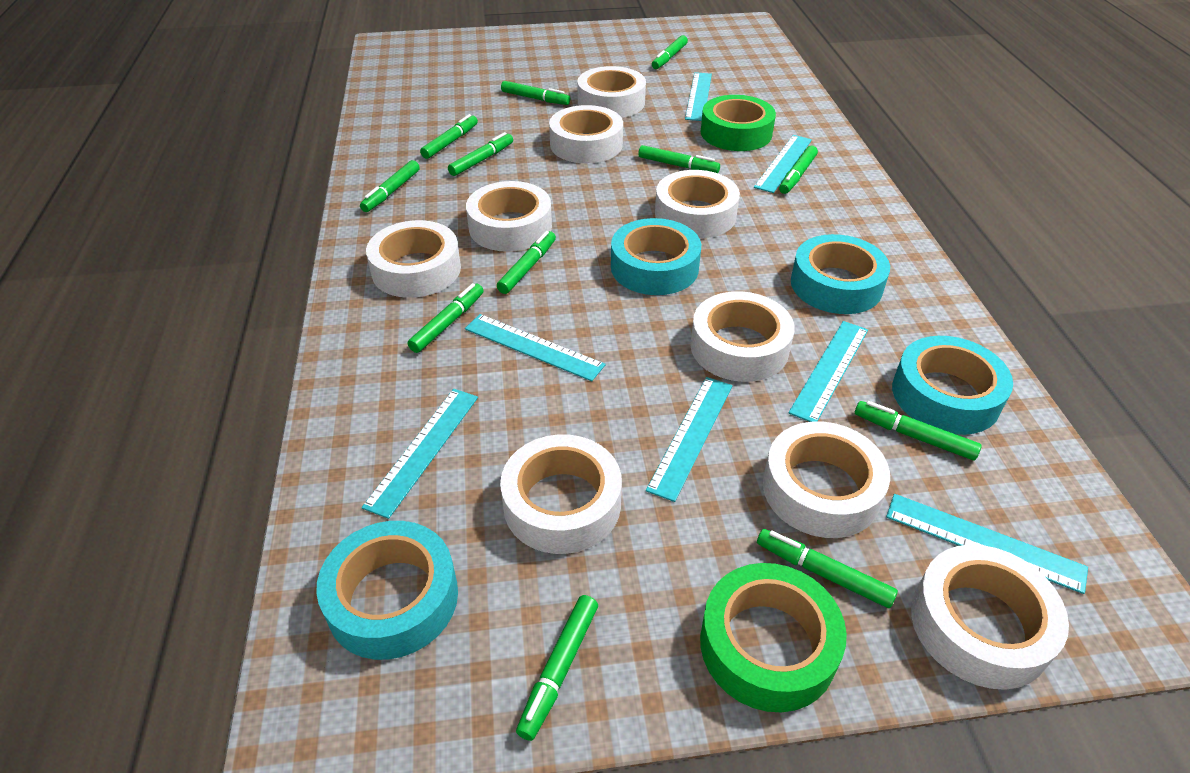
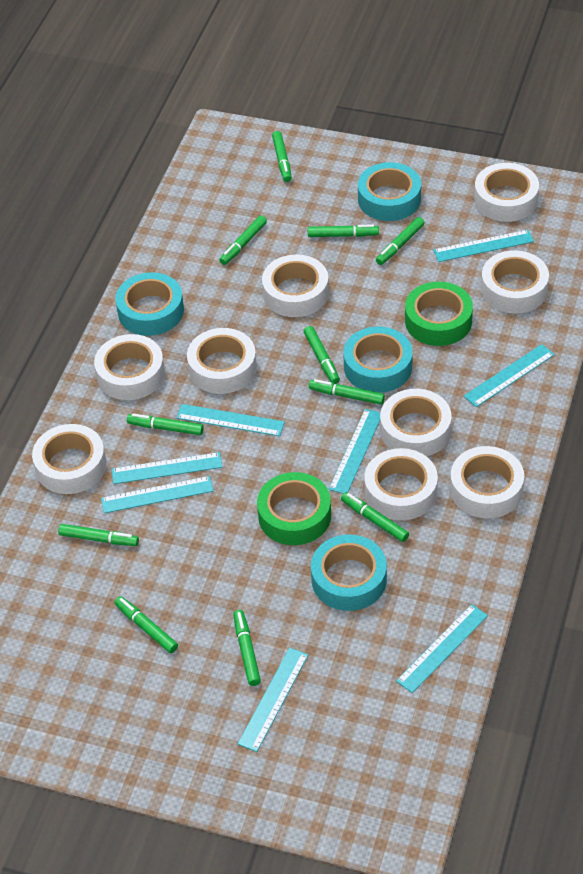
green marker: 12 -> 11
turquoise ruler: 7 -> 8

